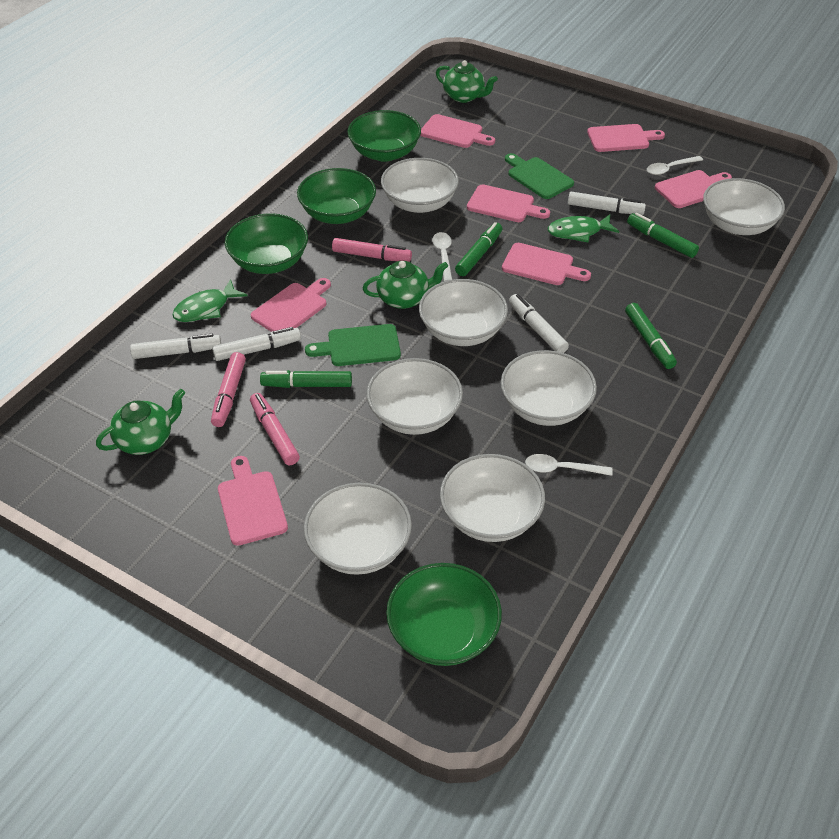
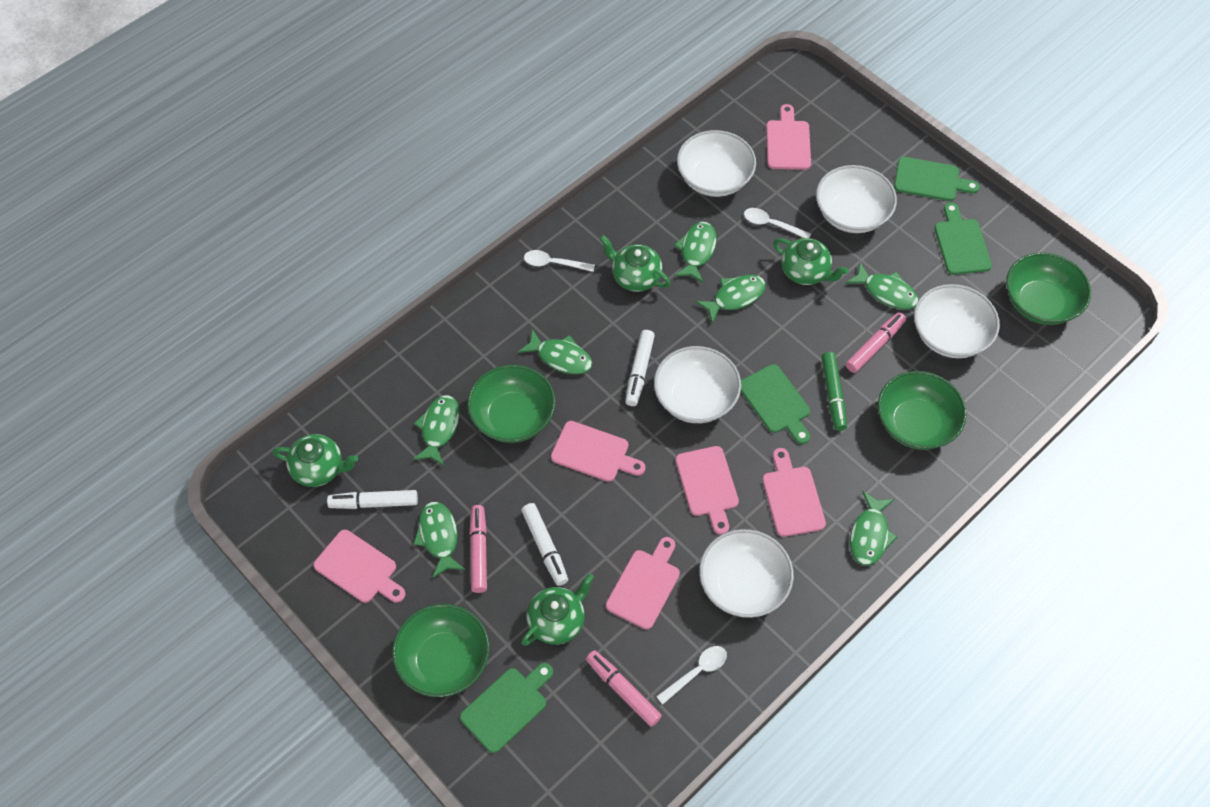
green cutting board: 2 -> 4
green fish: 2 -> 7
green marker: 4 -> 1
green teapot: 3 -> 4
pink cutting board: 7 -> 6
white bowl: 7 -> 5
white marker: 4 -> 3

